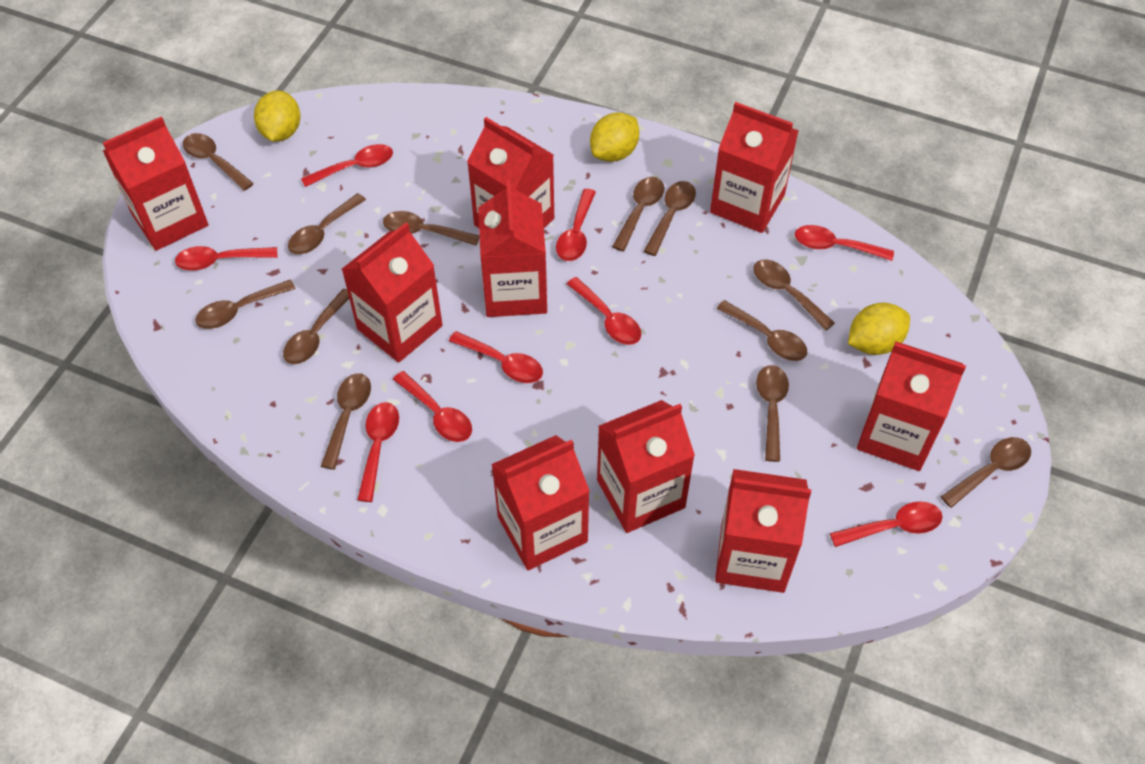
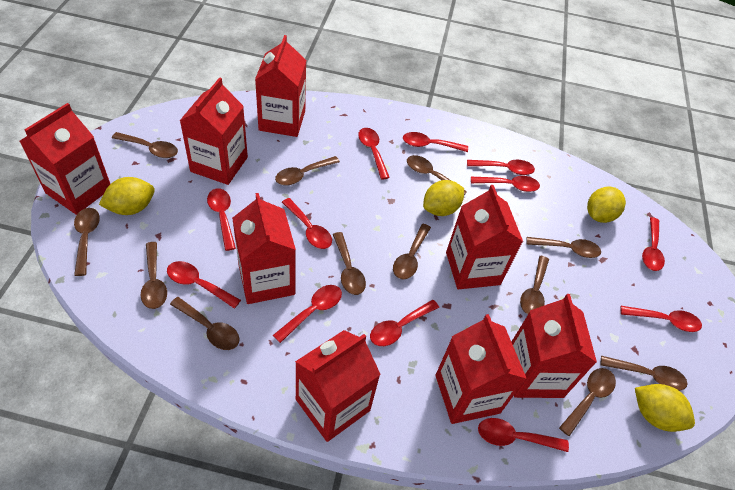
red carton: 9 -> 8
red spoon: 9 -> 12
yellow lemon: 3 -> 4

